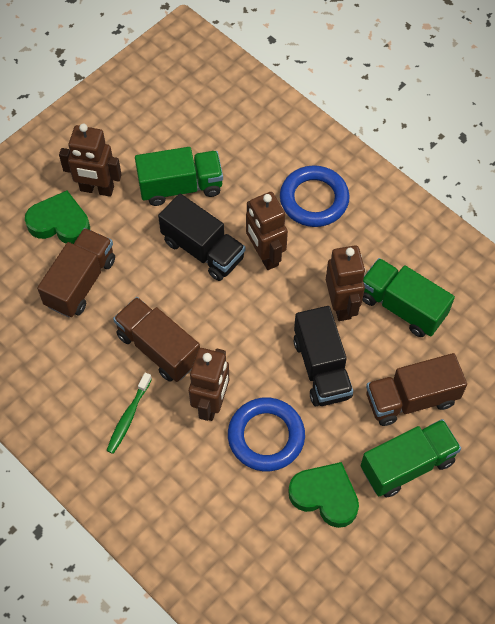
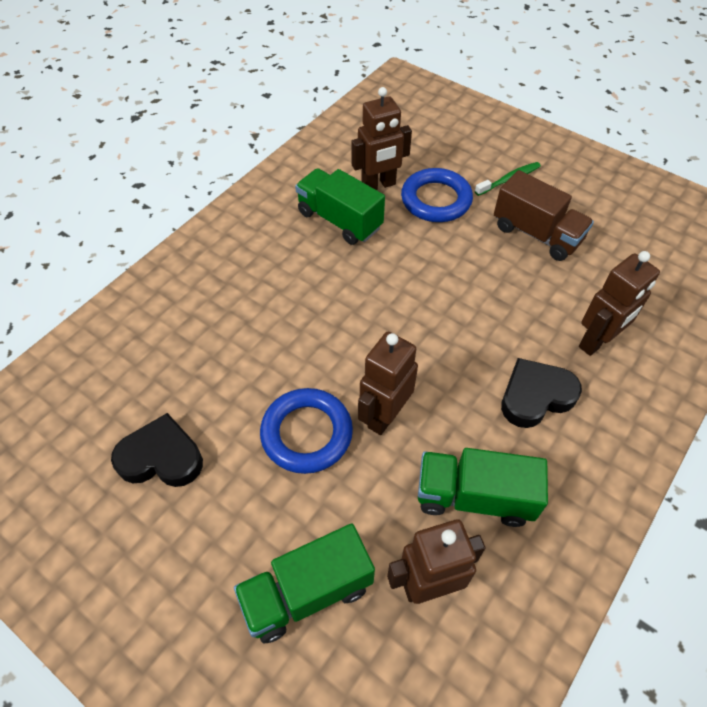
black heart: 0 -> 2
black truck: 2 -> 0
brown truck: 3 -> 1
green heart: 2 -> 0

